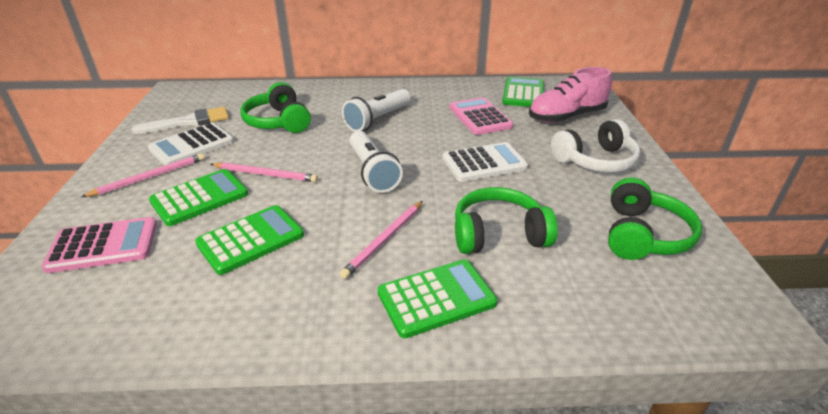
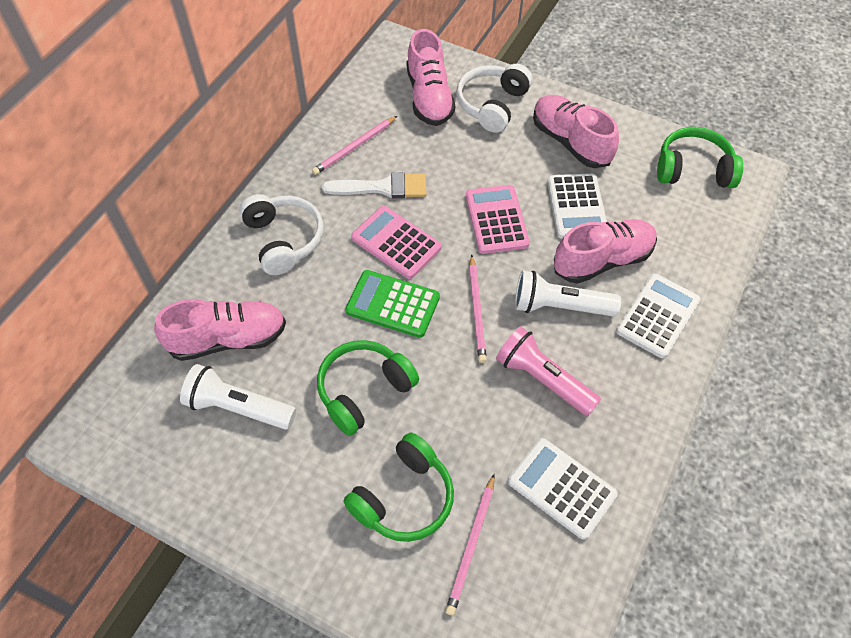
green calculator: 4 -> 1
pink flashlight: 0 -> 1
pink shoe: 1 -> 4
white calculator: 2 -> 3
white headphones: 1 -> 2

